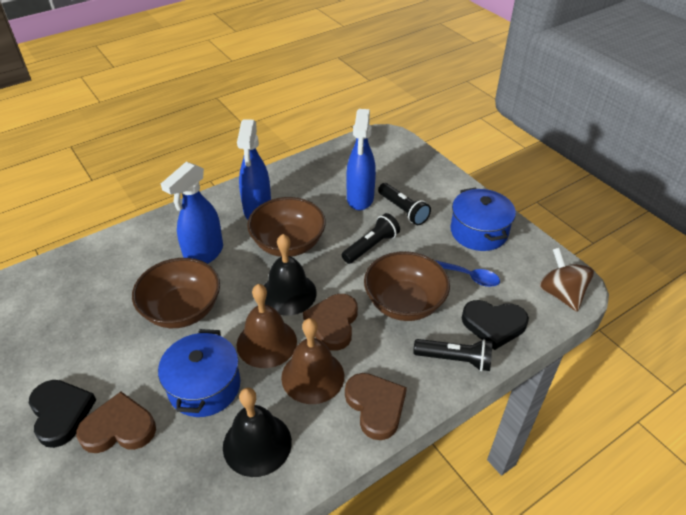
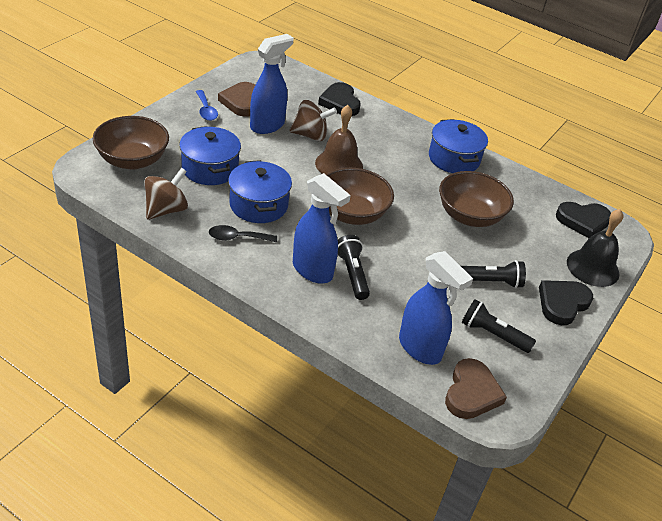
black bell: 2 -> 1
black heart: 2 -> 3
black spoon: 0 -> 1
blue pot: 2 -> 3
brown bell: 2 -> 1
brown heart: 3 -> 2
brown spinning top: 1 -> 2

